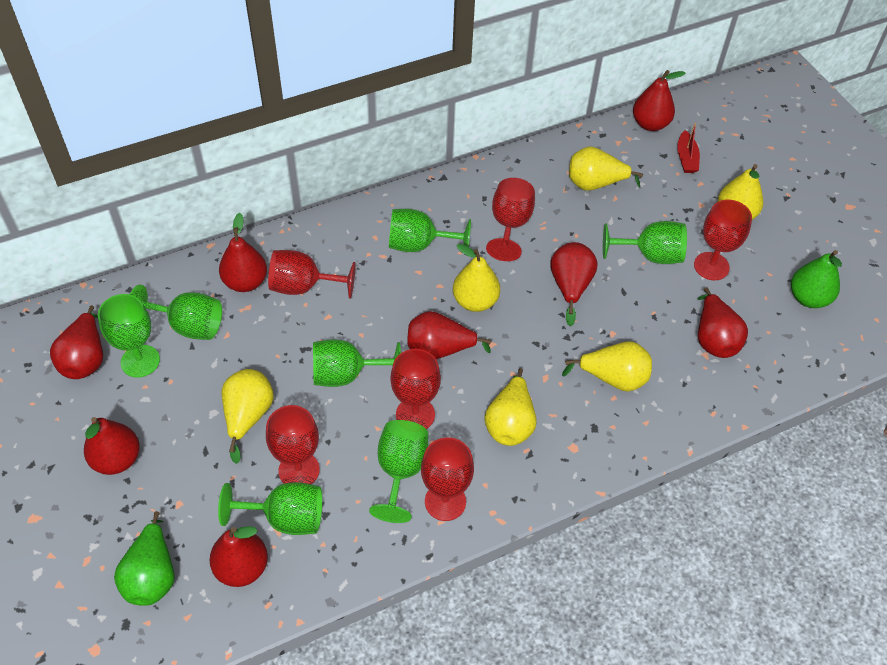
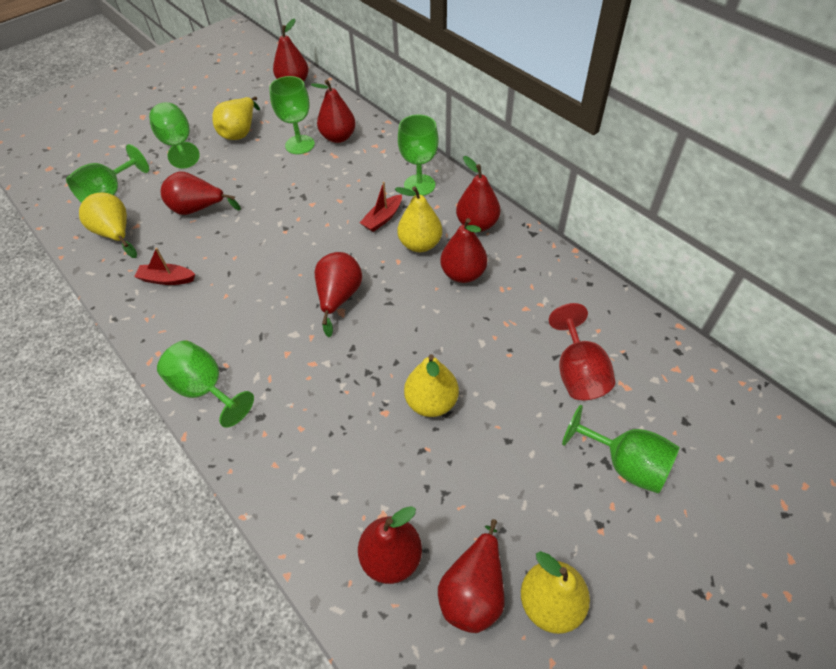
green goblet: 7 -> 6
green pear: 2 -> 0
red boat: 1 -> 2
red goblet: 6 -> 1
yellow pear: 6 -> 5

